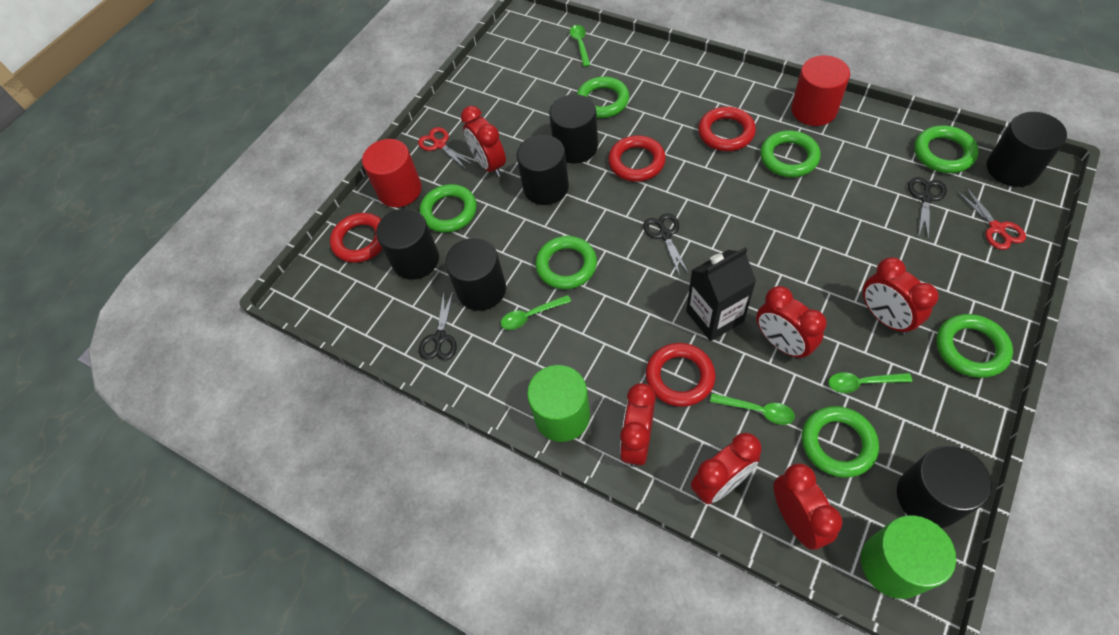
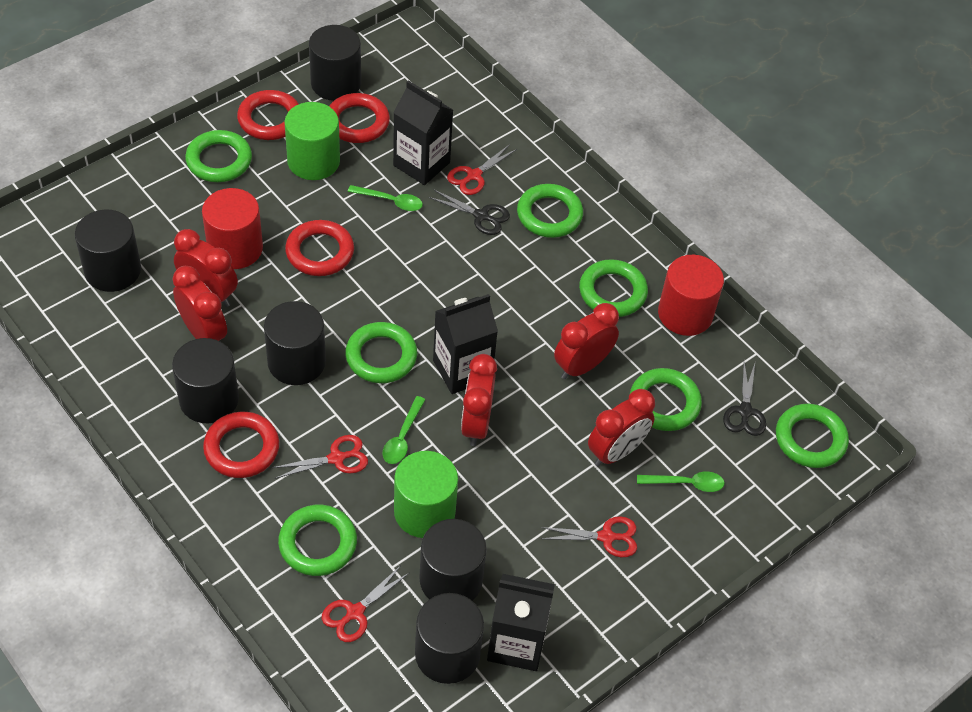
black carton: 1 -> 3
black scissors: 3 -> 2
green spoon: 4 -> 3
red clock: 6 -> 5
red scissors: 2 -> 4

